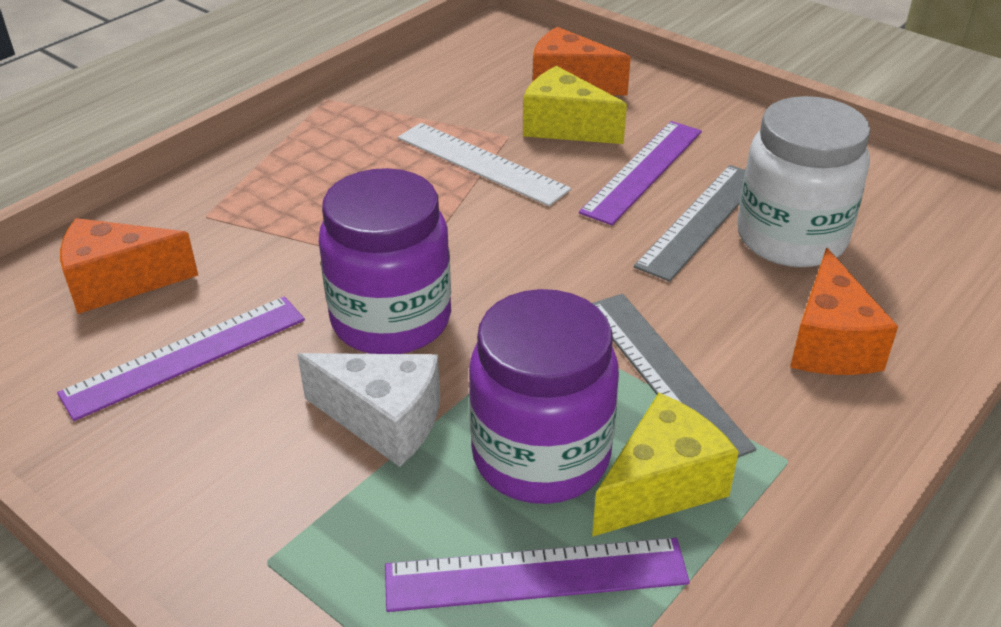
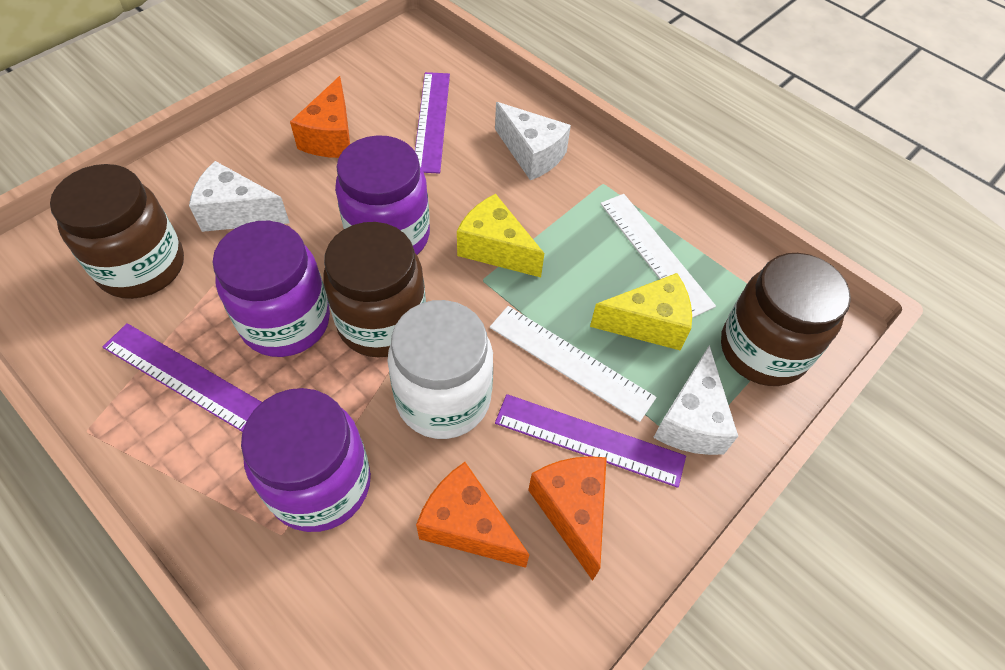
brown jar: 0 -> 3
grey ruler: 2 -> 0
purple jar: 2 -> 3
white cheese: 1 -> 3
white ruler: 1 -> 2

